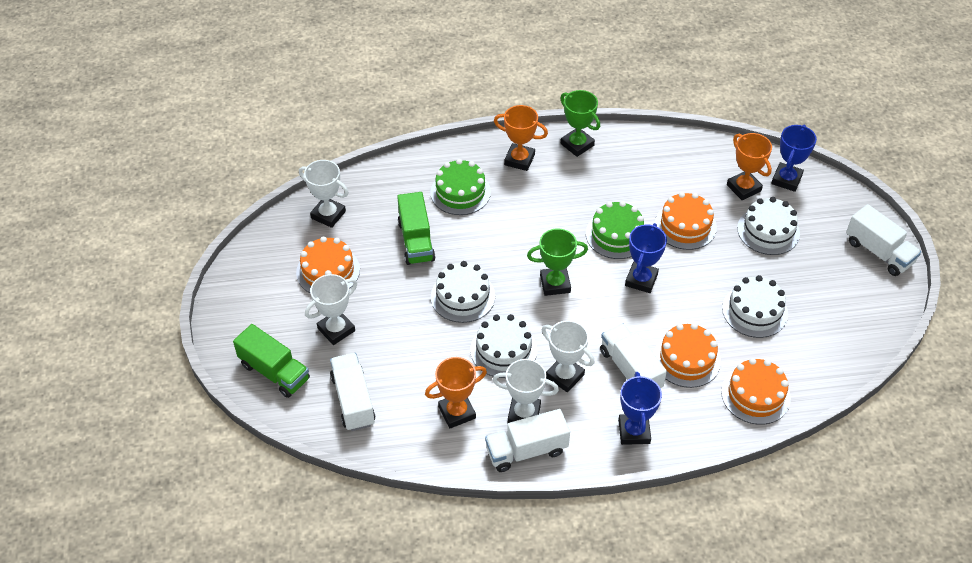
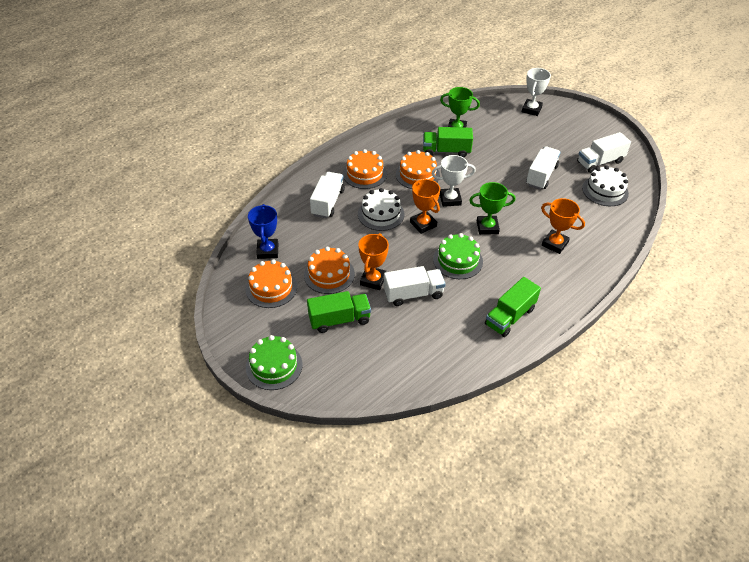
blue trophy: 3 -> 1
green truck: 2 -> 3
white cake: 4 -> 2
white trophy: 4 -> 2

